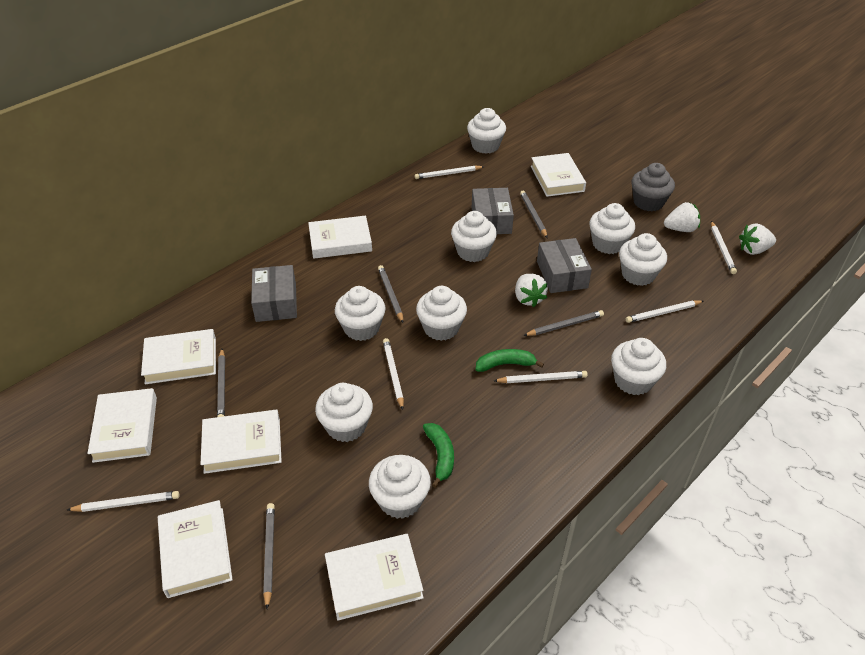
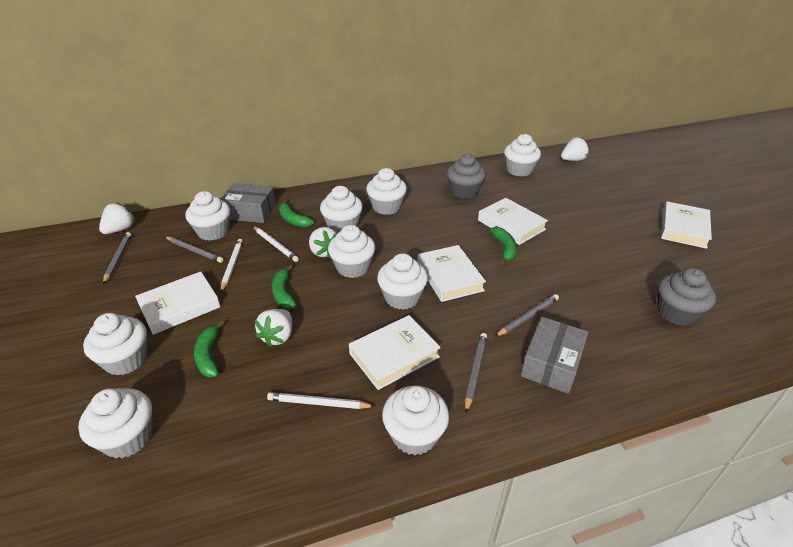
green banana: 2 -> 4
grey box: 3 -> 2
grey cupcake: 1 -> 2
grey pencil: 5 -> 4
white book: 7 -> 5
white pencil: 6 -> 3
white strawberry: 3 -> 4

